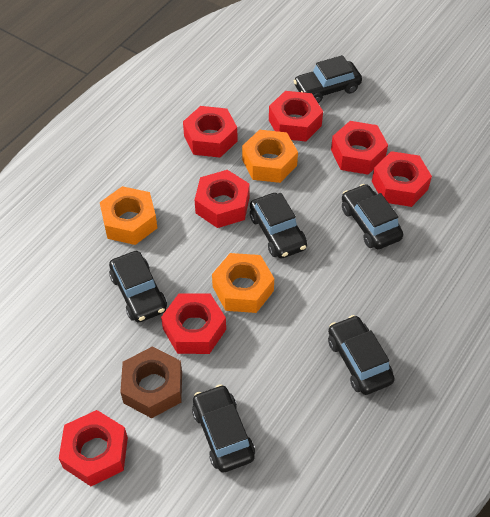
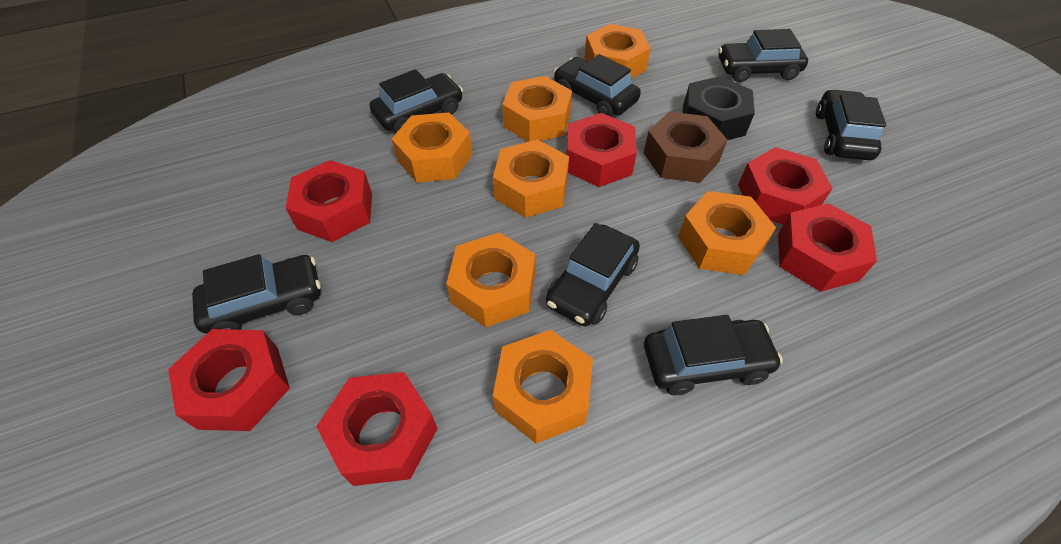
black car: 6 -> 7
black nut: 0 -> 1
orange nut: 3 -> 7
red nut: 7 -> 6

